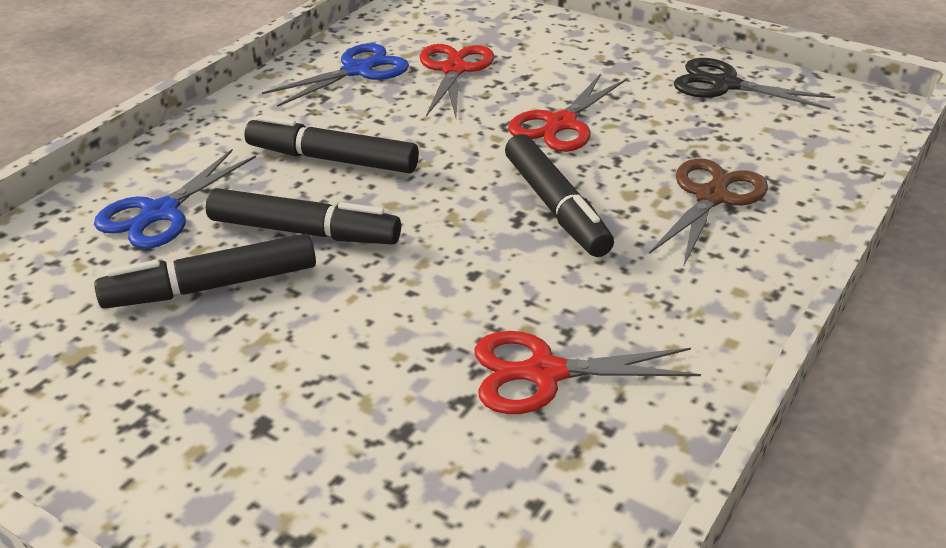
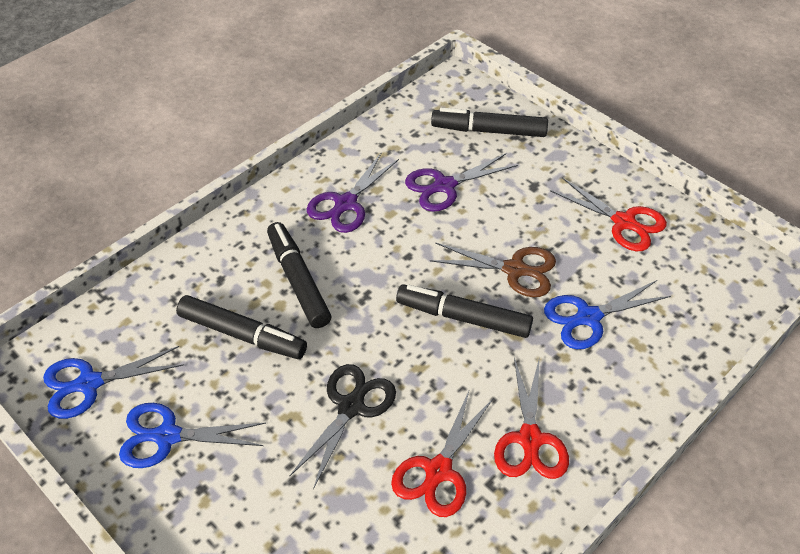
blue scissors: 2 -> 3
purple scissors: 0 -> 2

